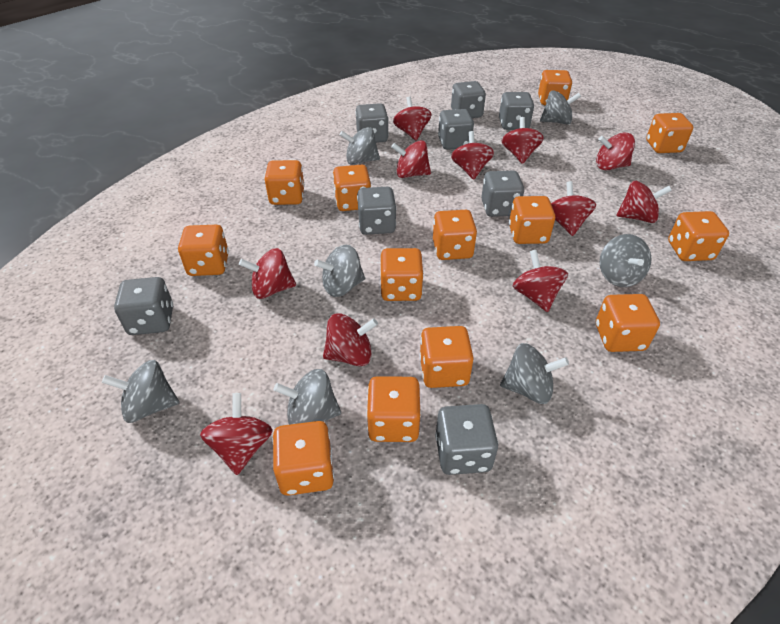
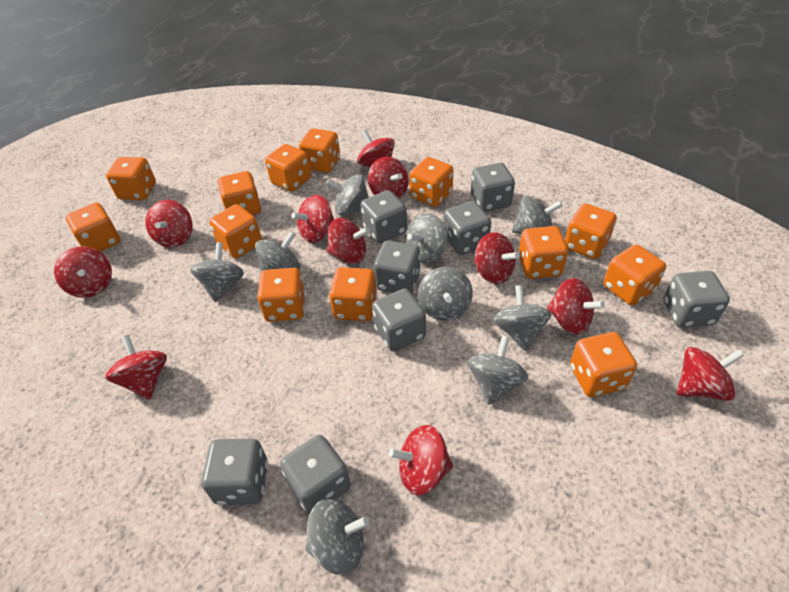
grey spinning top: 7 -> 9

